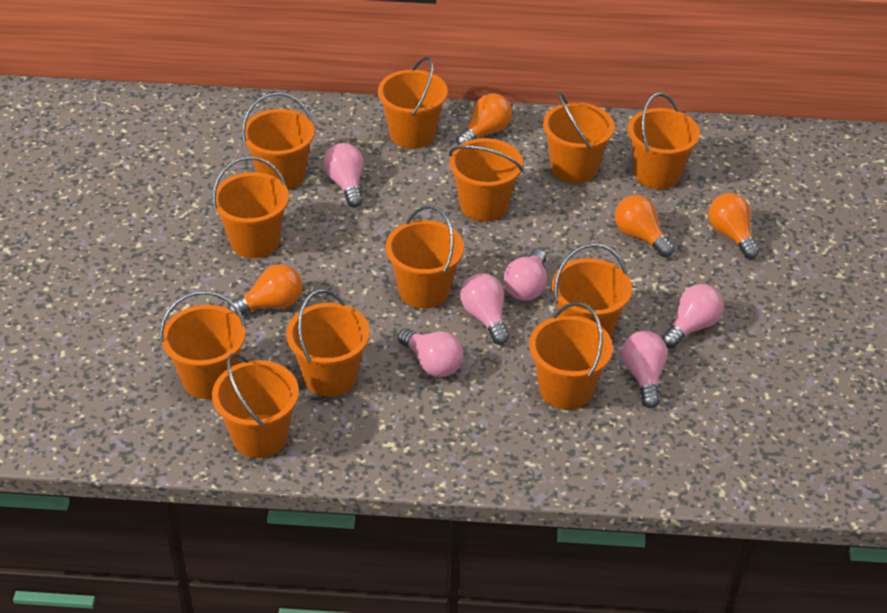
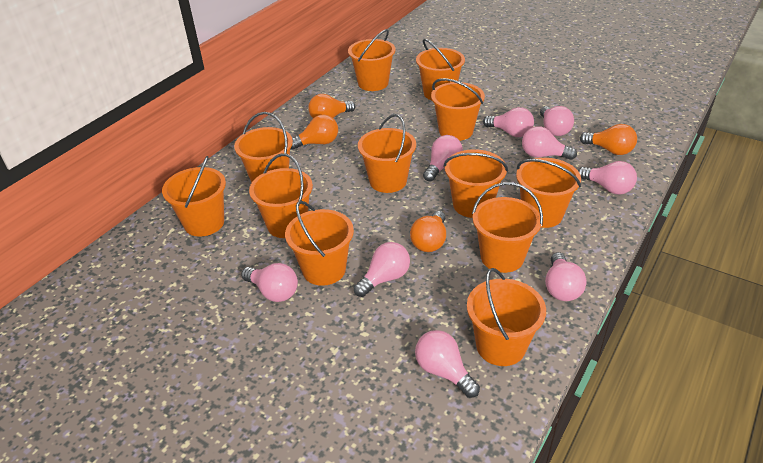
pink light bulb: 6 -> 9

